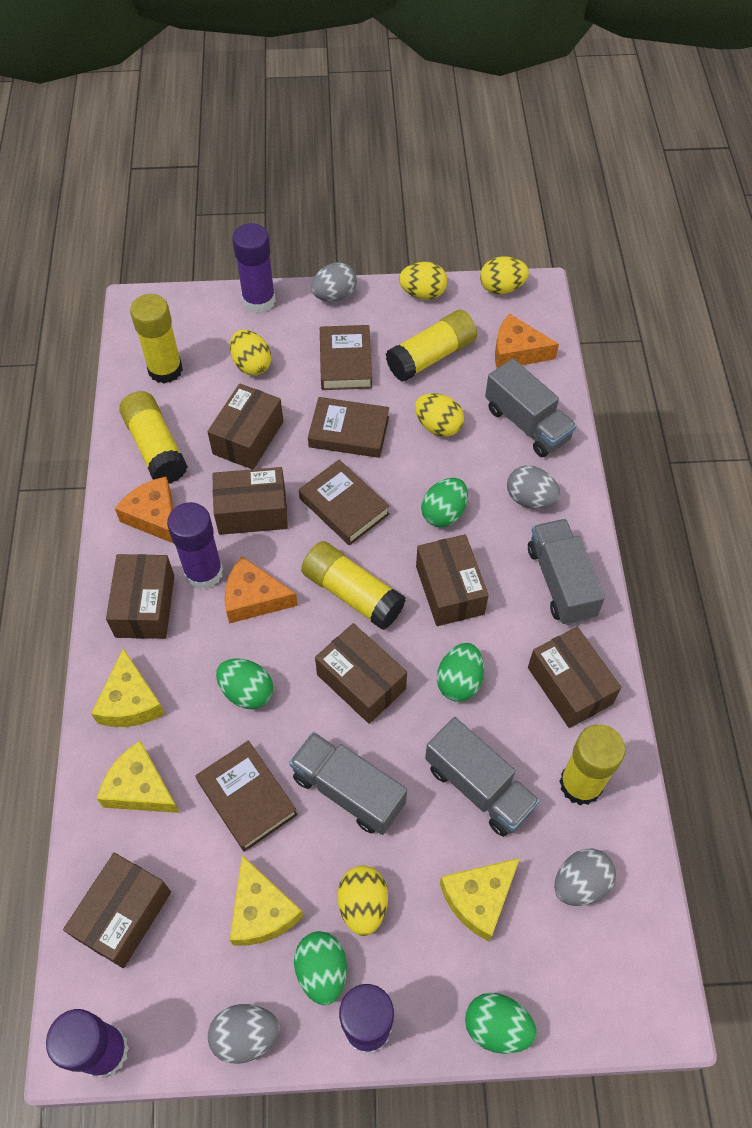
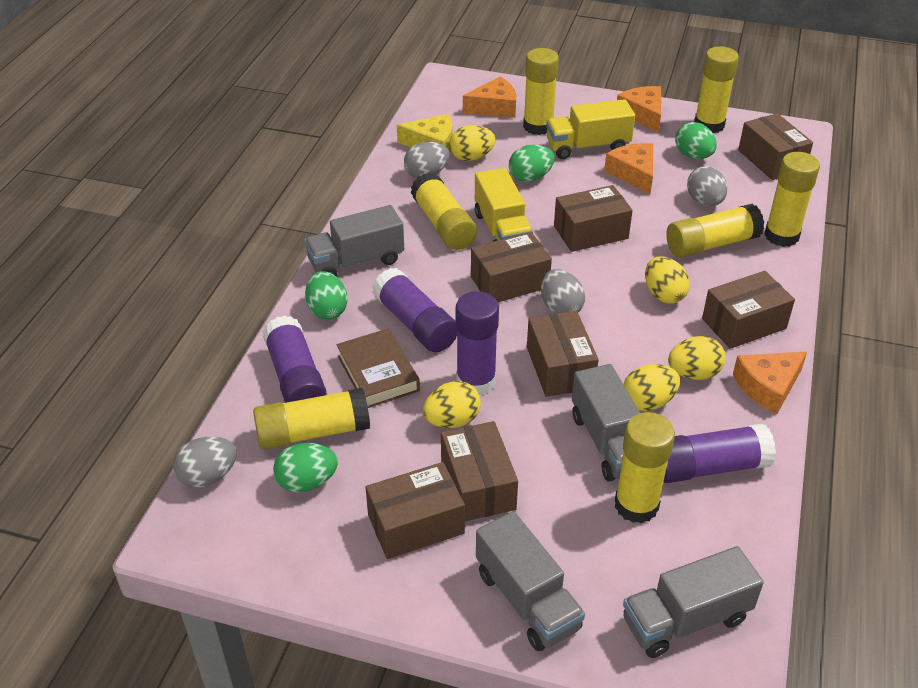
brown book: 4 -> 1
green egg: 5 -> 4
orange cheese: 3 -> 4
yellow cheese: 4 -> 1
yellow glue stick: 5 -> 7
yellow truck: 0 -> 2

